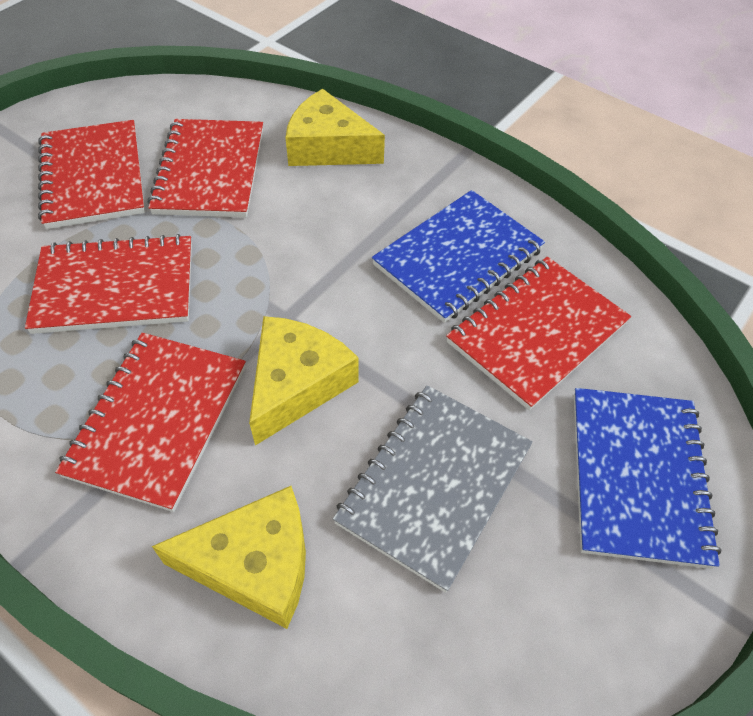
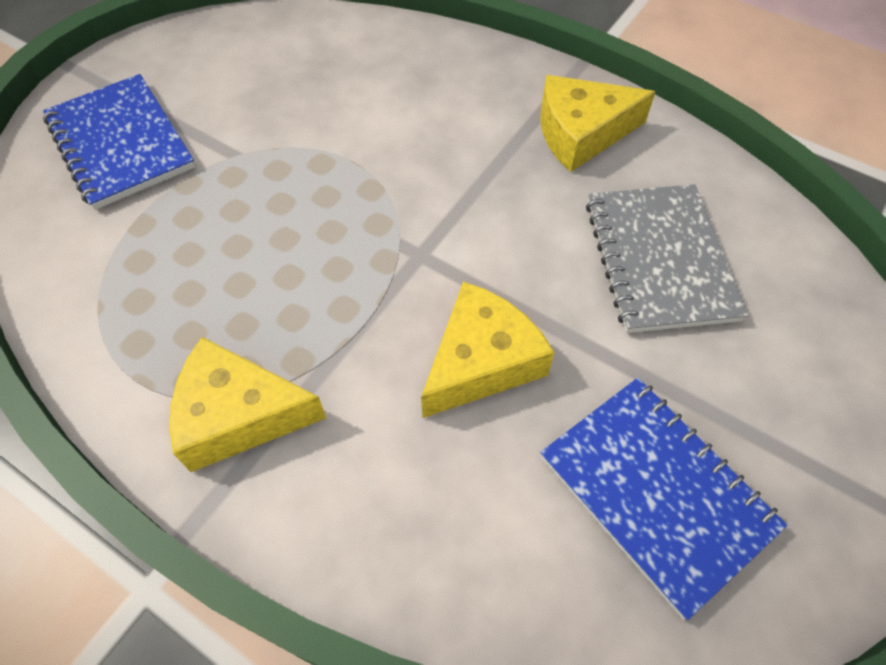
red notebook: 5 -> 0

